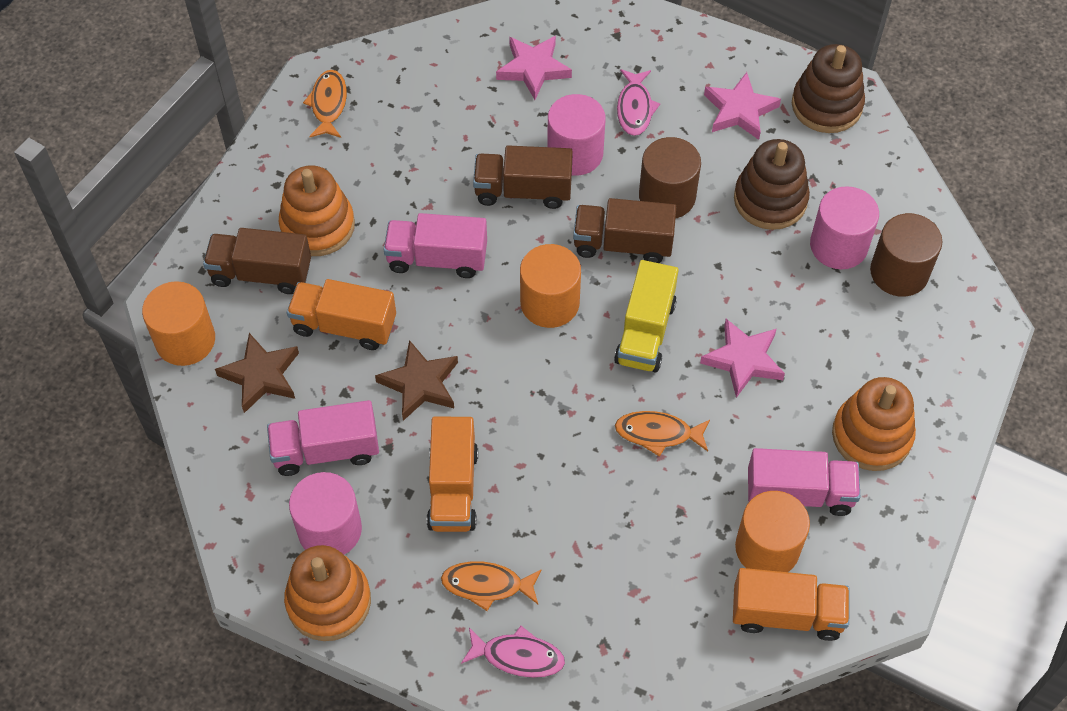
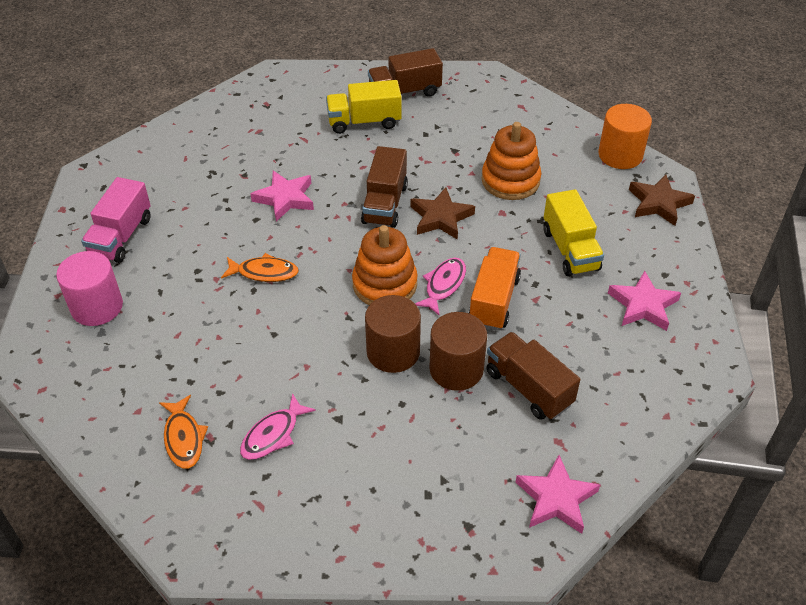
brown stacking toy: 2 -> 0
orange cylinder: 3 -> 1
orange fish: 3 -> 2
orange stacking toy: 3 -> 2
orange truck: 3 -> 1
pink cylinder: 3 -> 1
pink truck: 3 -> 1
yellow truck: 1 -> 2

